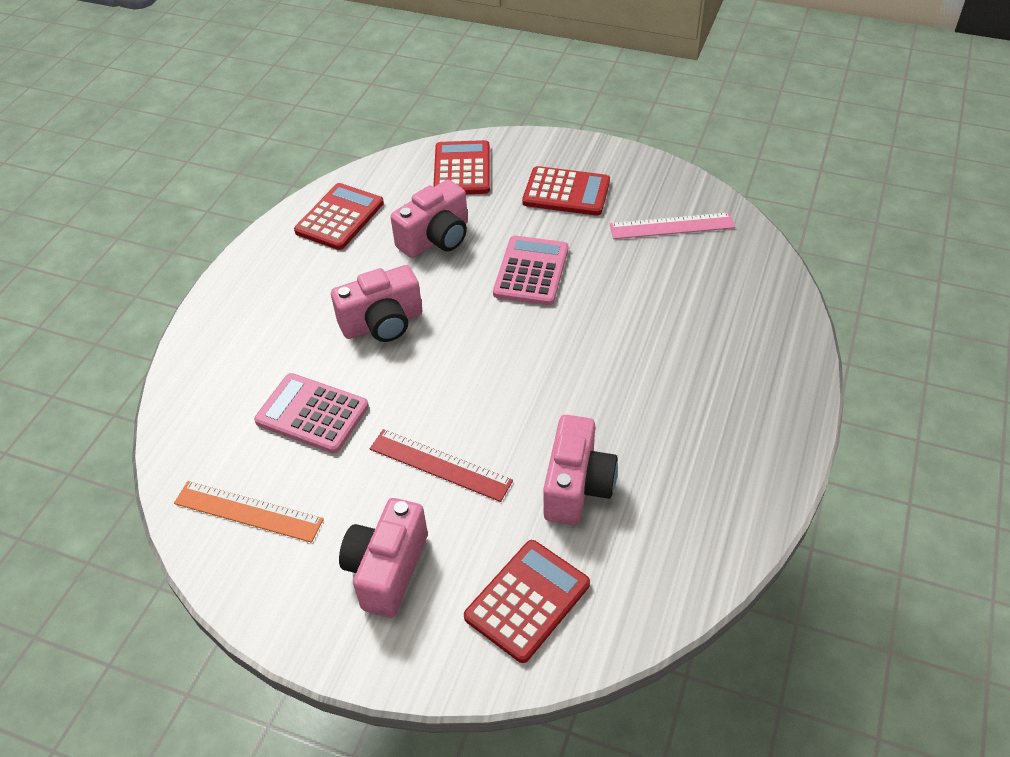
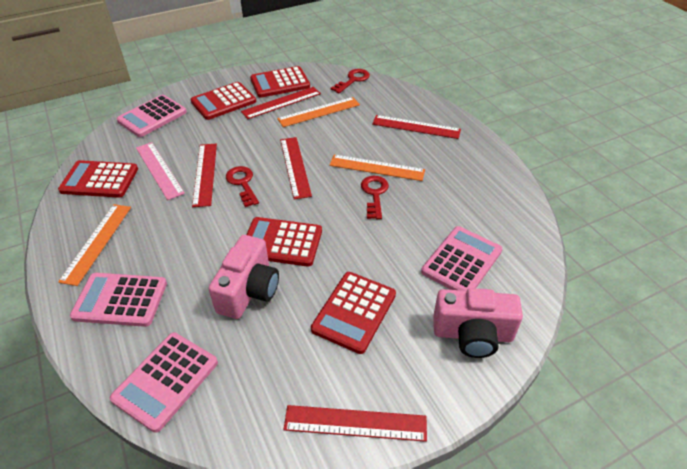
orange ruler: 1 -> 3
pink calculator: 2 -> 4
pink camera: 4 -> 2
red calculator: 4 -> 5
red key: 0 -> 3
red ruler: 1 -> 5

